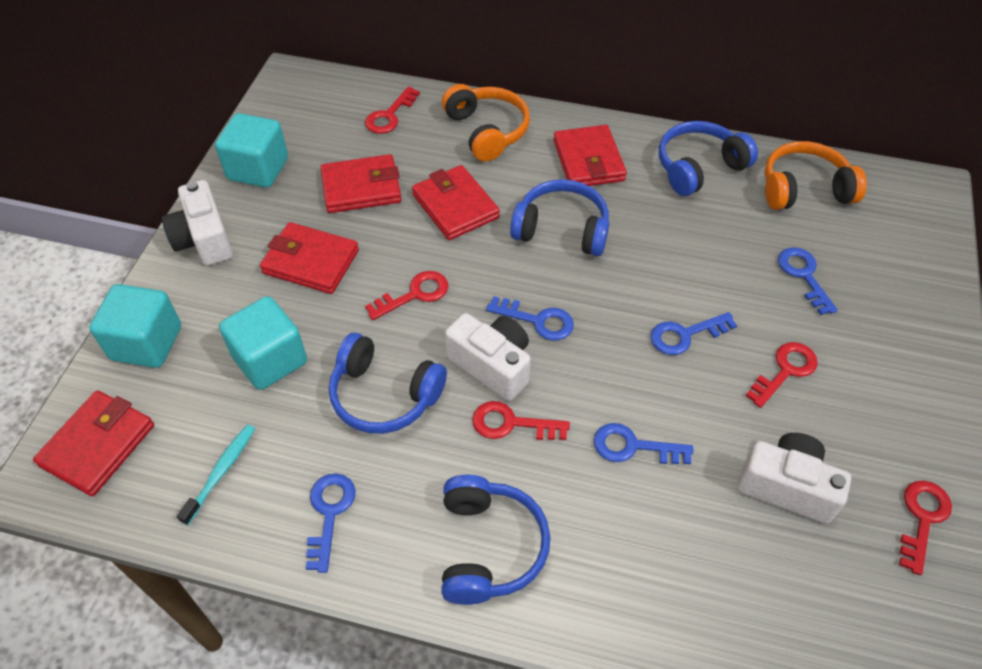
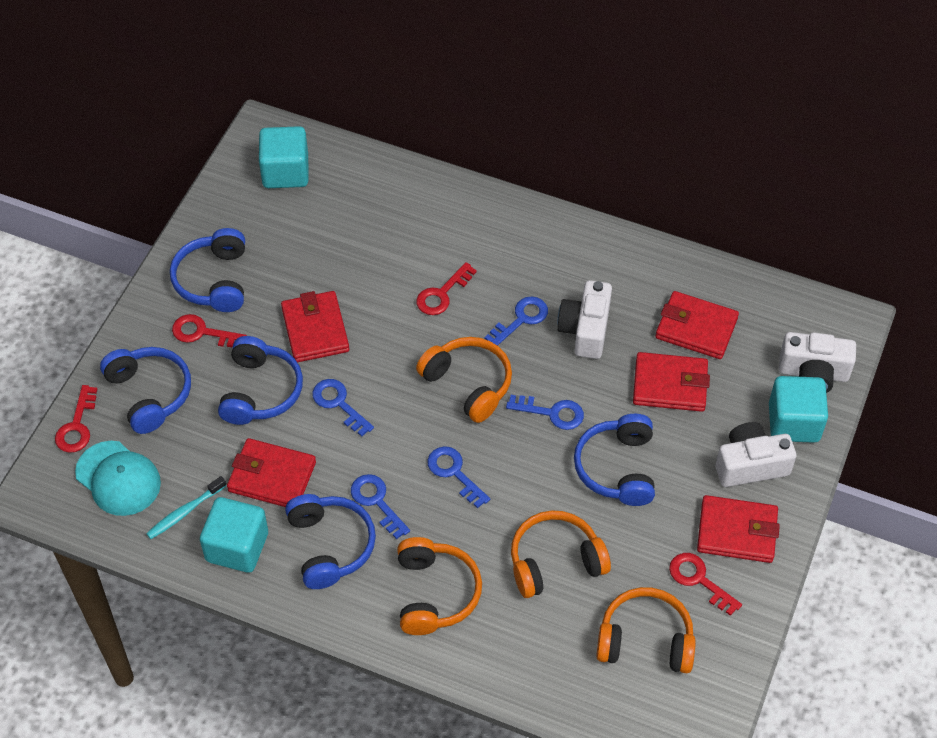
blue headphones: 4 -> 5
orange headphones: 2 -> 4
red key: 5 -> 4
turquoise cap: 0 -> 1

